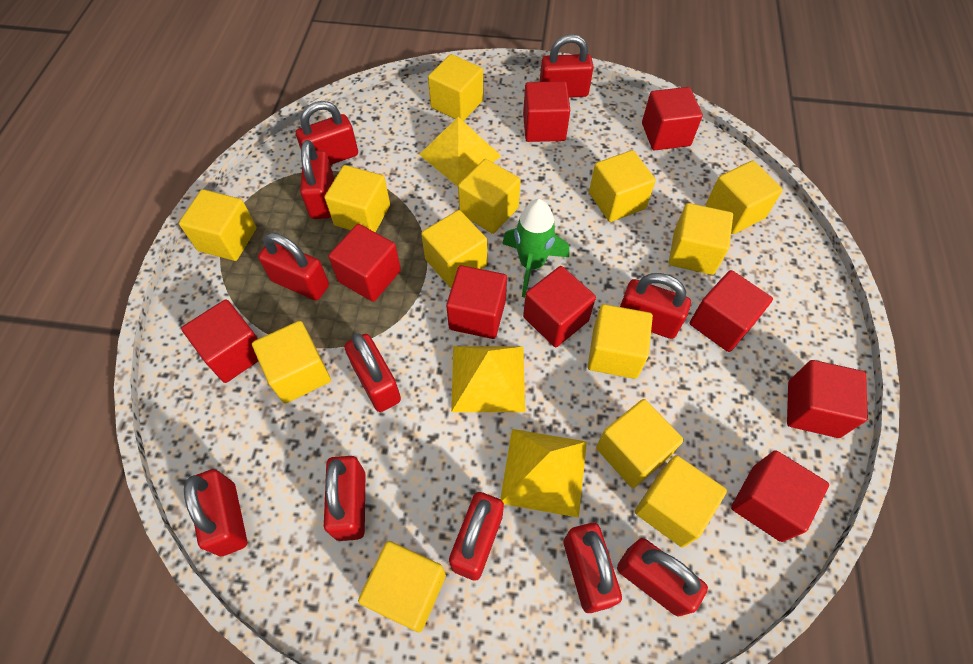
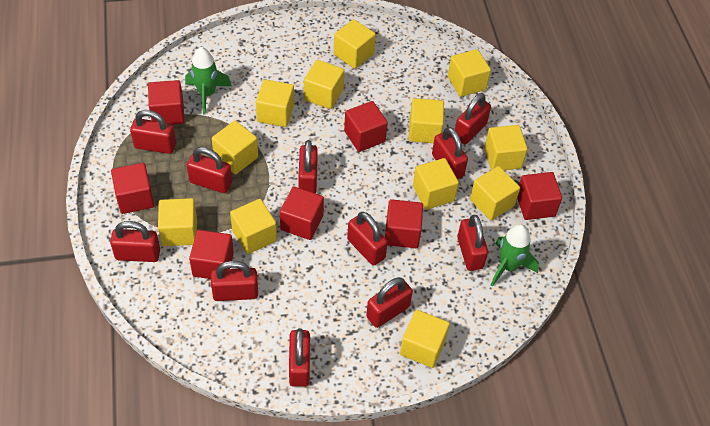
green rocket: 1 -> 2
red cube: 9 -> 7
yellow cube: 13 -> 12
yellow pyramid: 3 -> 0

